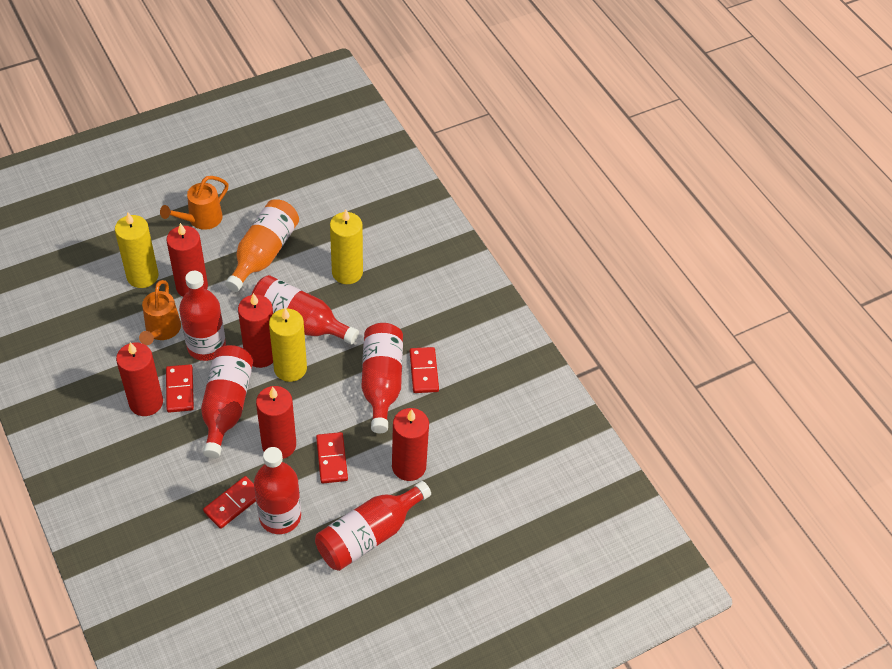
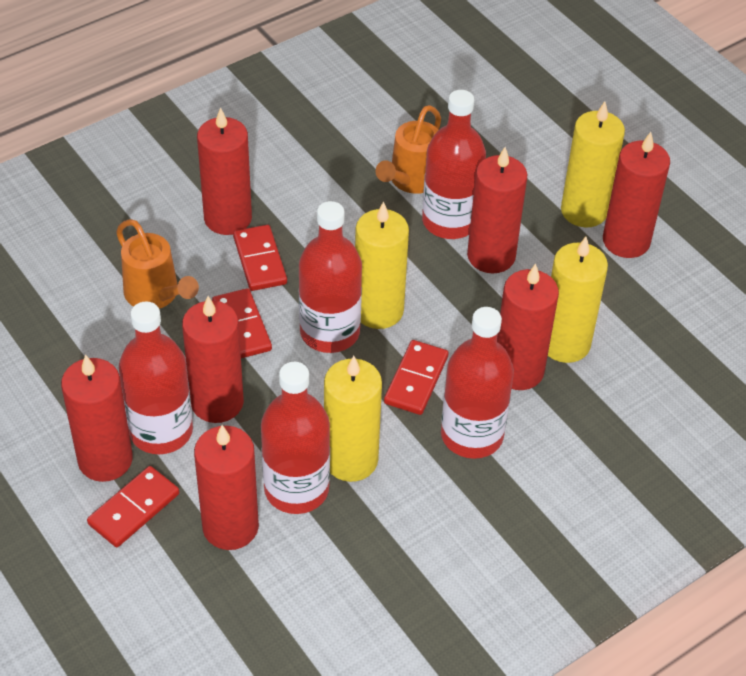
orange bottle: 1 -> 0
red bottle: 6 -> 5
red candle: 5 -> 7
yellow candle: 3 -> 4

